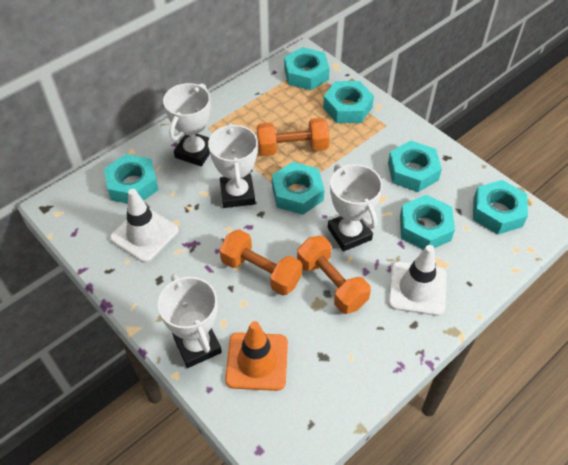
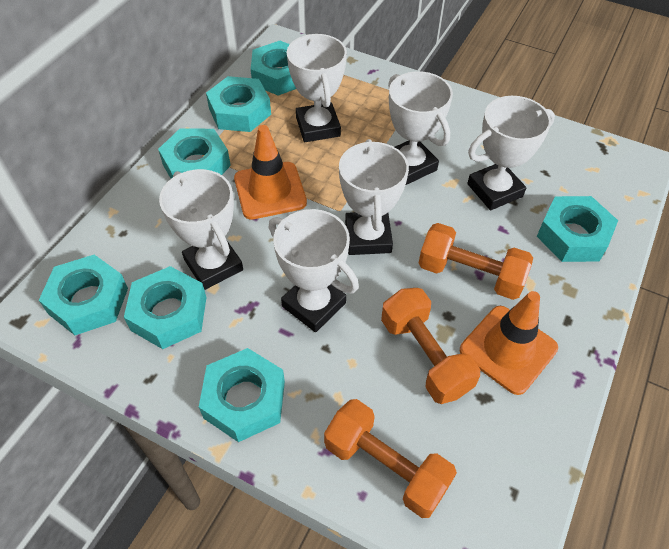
orange traffic cone: 1 -> 2
white traffic cone: 2 -> 0
white trophy: 4 -> 6

